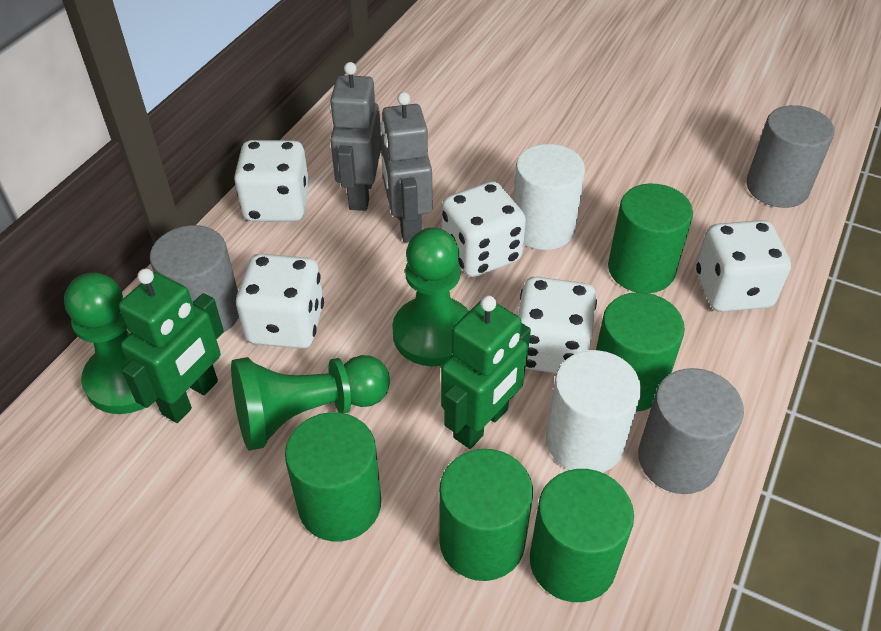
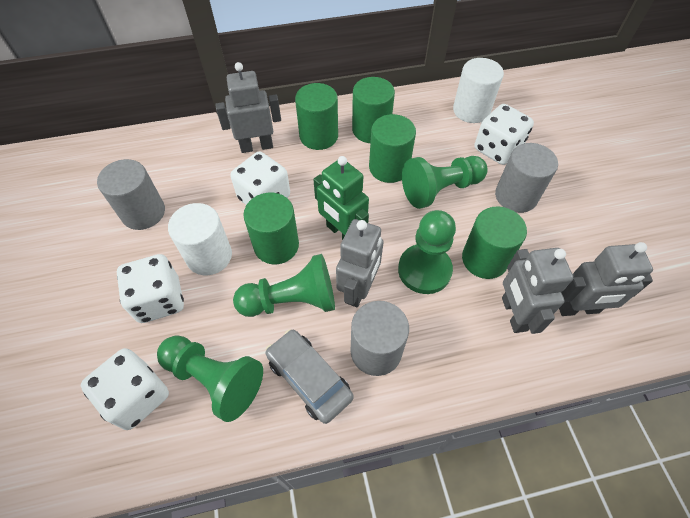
green pawn: 3 -> 4
green robot: 2 -> 1
grey car: 0 -> 1
grey robot: 2 -> 4
white dice: 5 -> 4

